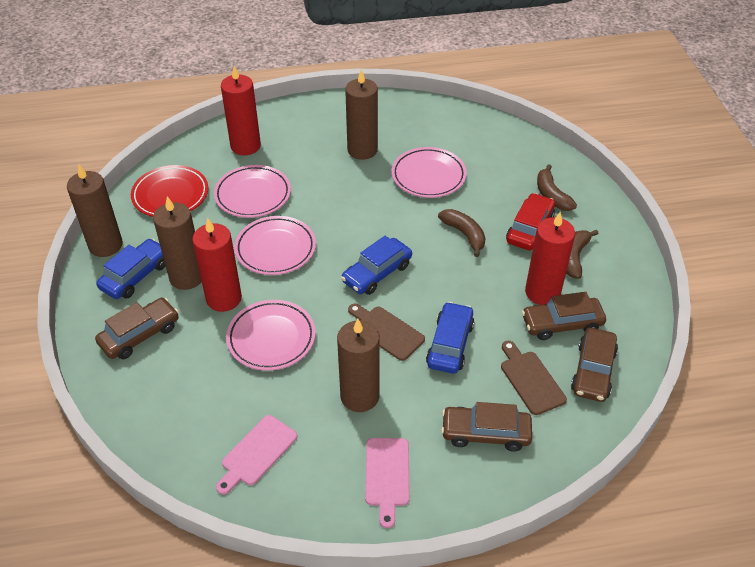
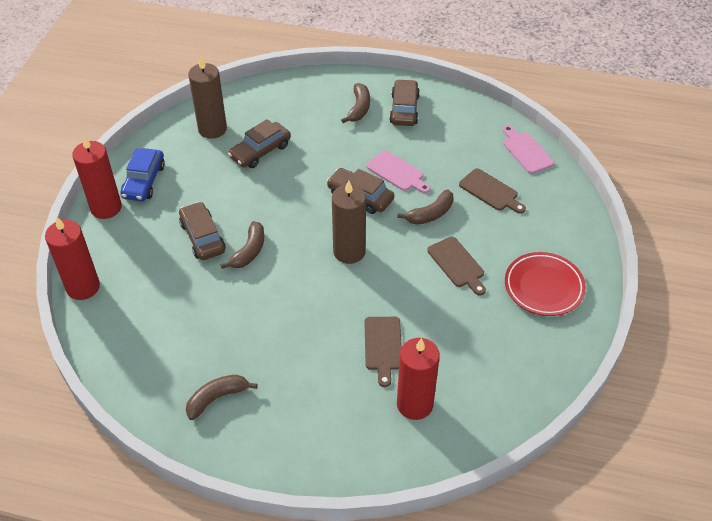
blue car: 3 -> 1
brown banana: 3 -> 4
brown candle: 4 -> 2
brown cutting board: 2 -> 3
pink plate: 4 -> 0
red car: 1 -> 0

